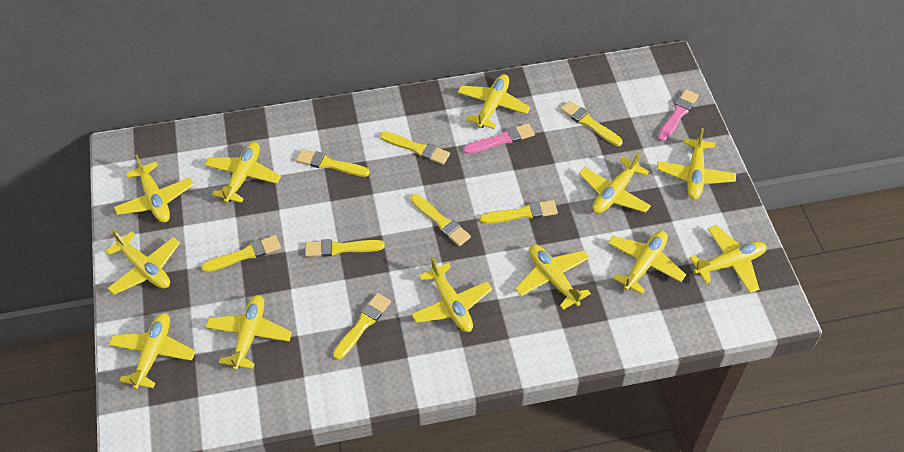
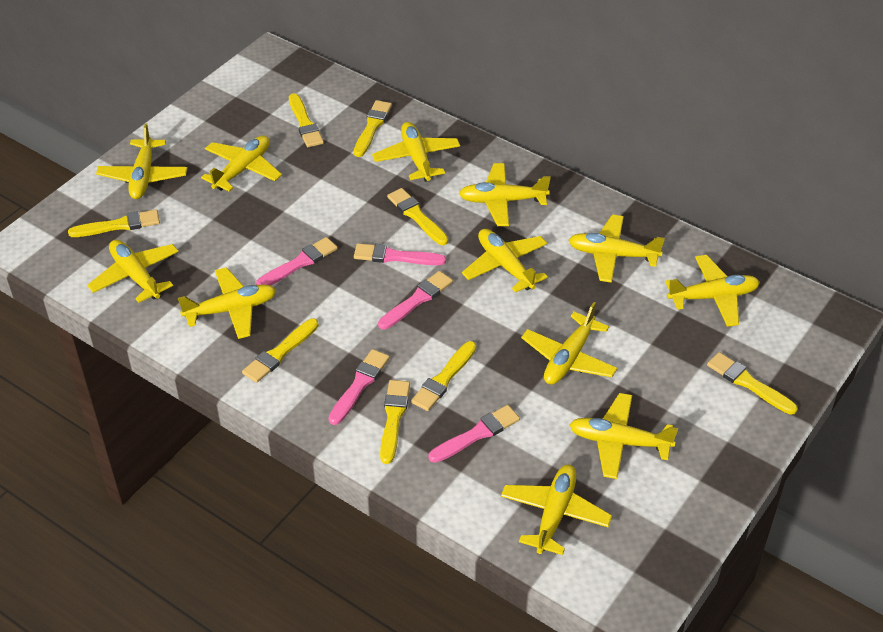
pink brush: 2 -> 5

